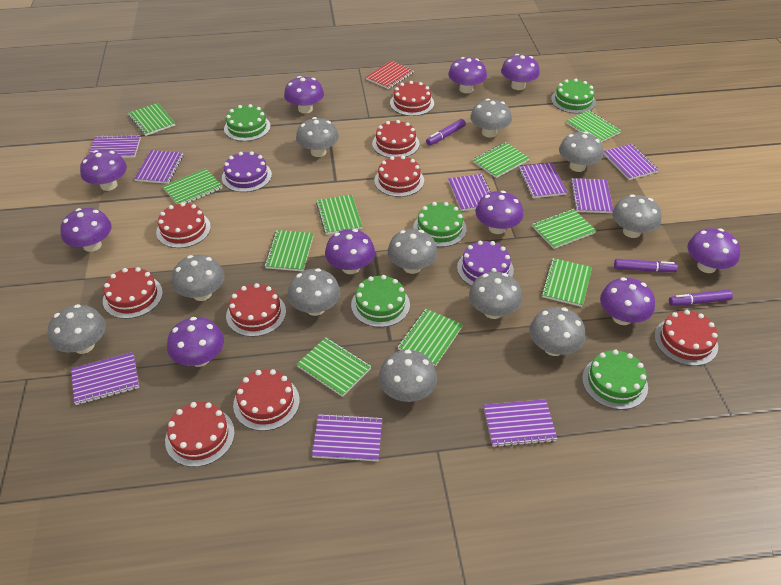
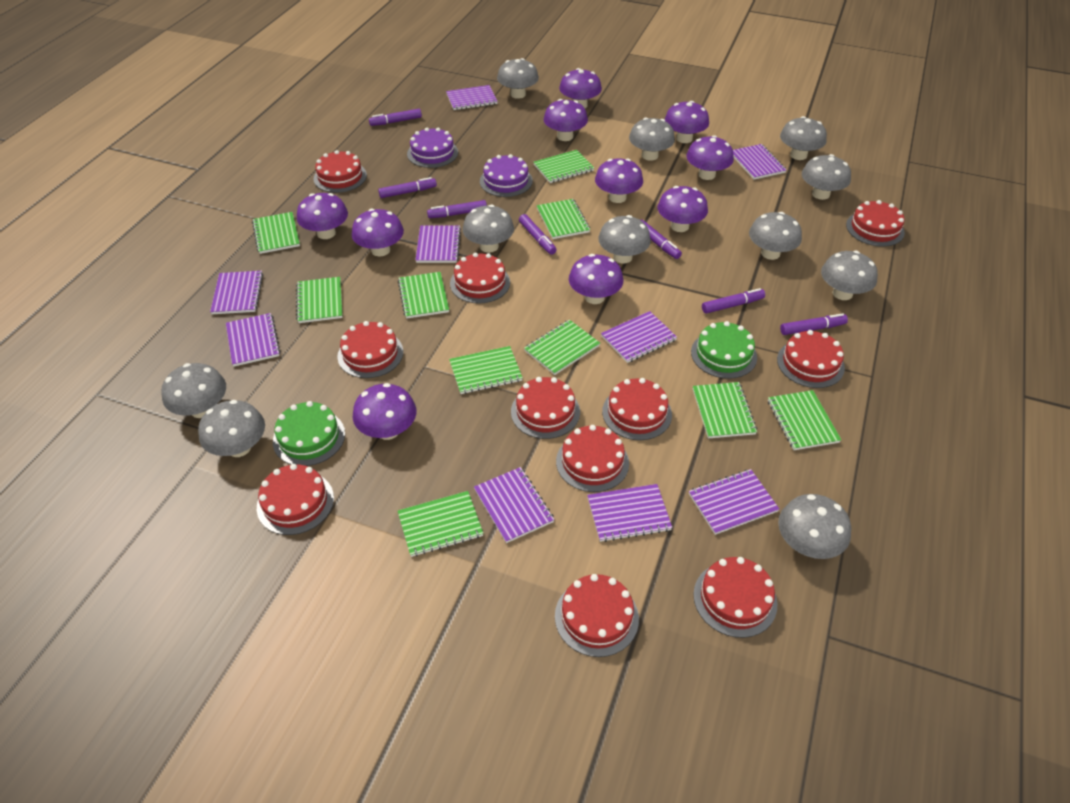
green cake: 5 -> 2
purple marker: 3 -> 7
red cake: 9 -> 11
red notebook: 1 -> 0

